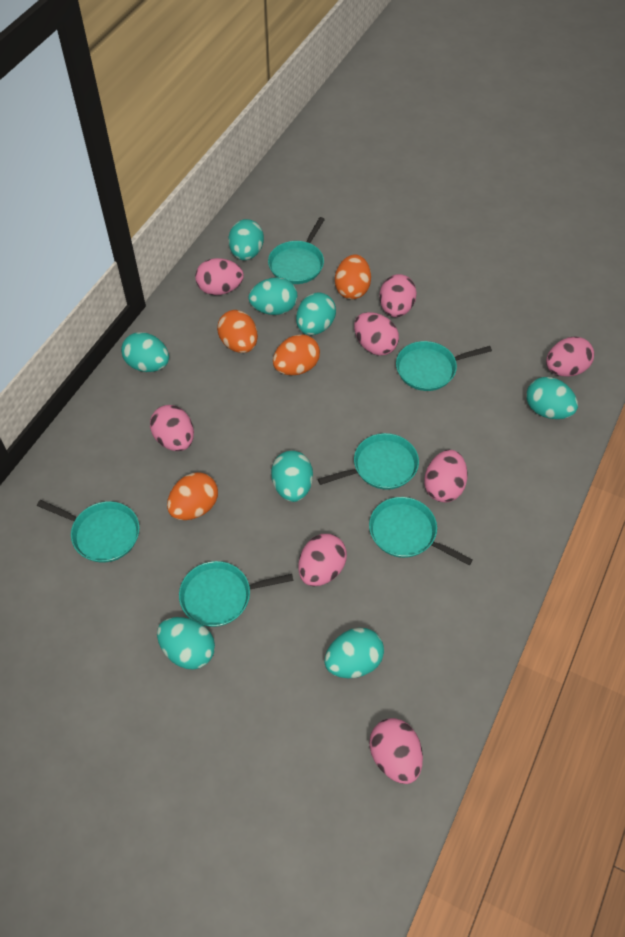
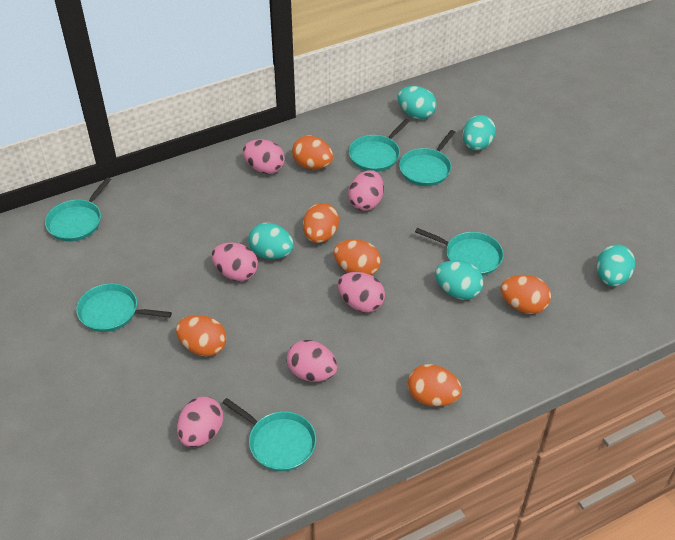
orange egg: 4 -> 6
pink egg: 8 -> 6
turquoise egg: 8 -> 5

